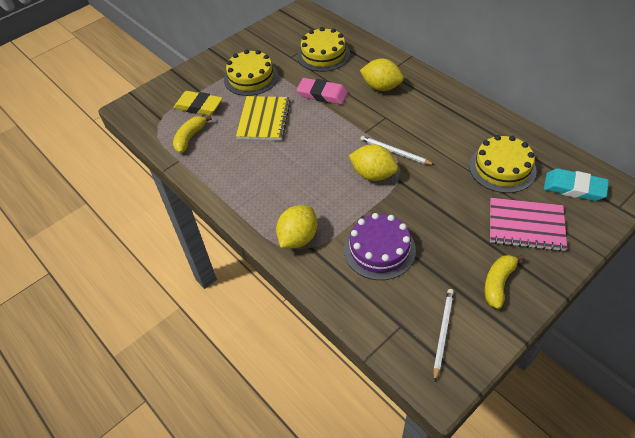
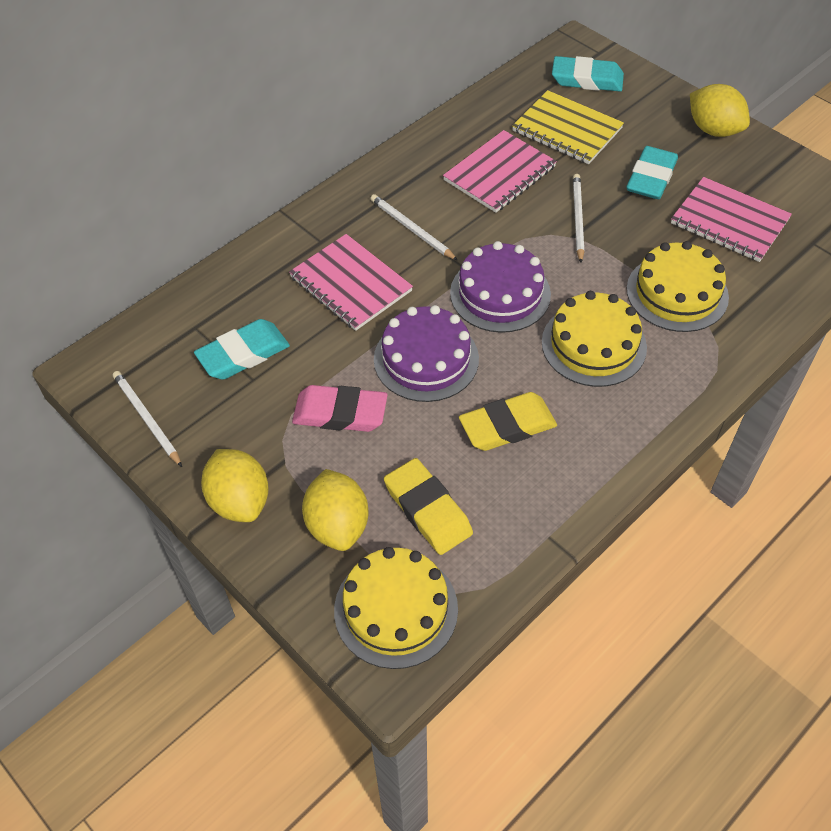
pink notebook: 1 -> 3
purple cake: 1 -> 2
turquoise eraser: 1 -> 3
white pencil: 2 -> 3
yellow banana: 2 -> 0
yellow eraser: 1 -> 2

